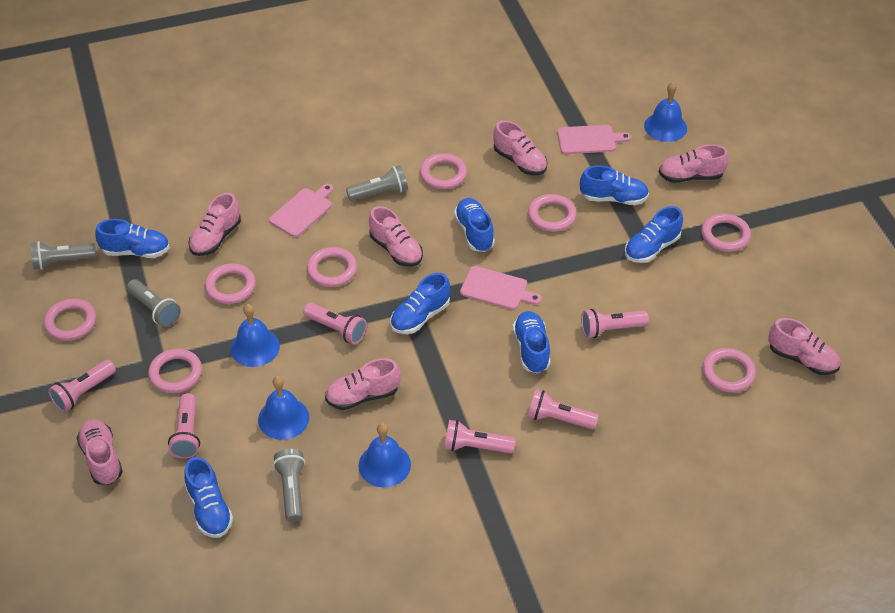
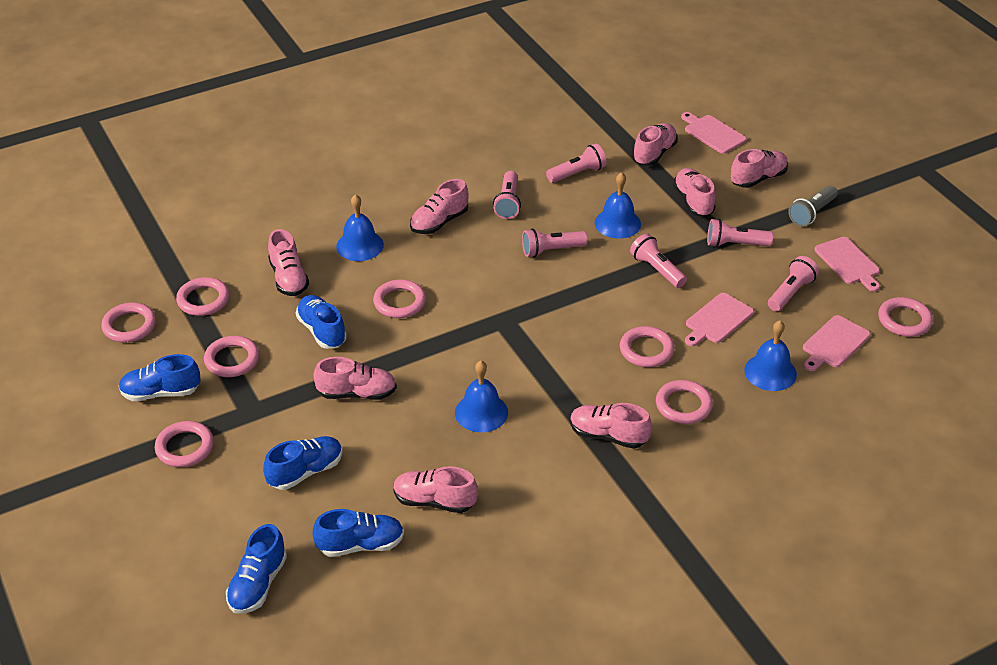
blue shoe: 7 -> 5
grey flashlight: 4 -> 1
pink cutting board: 3 -> 4
pink shoe: 7 -> 8

